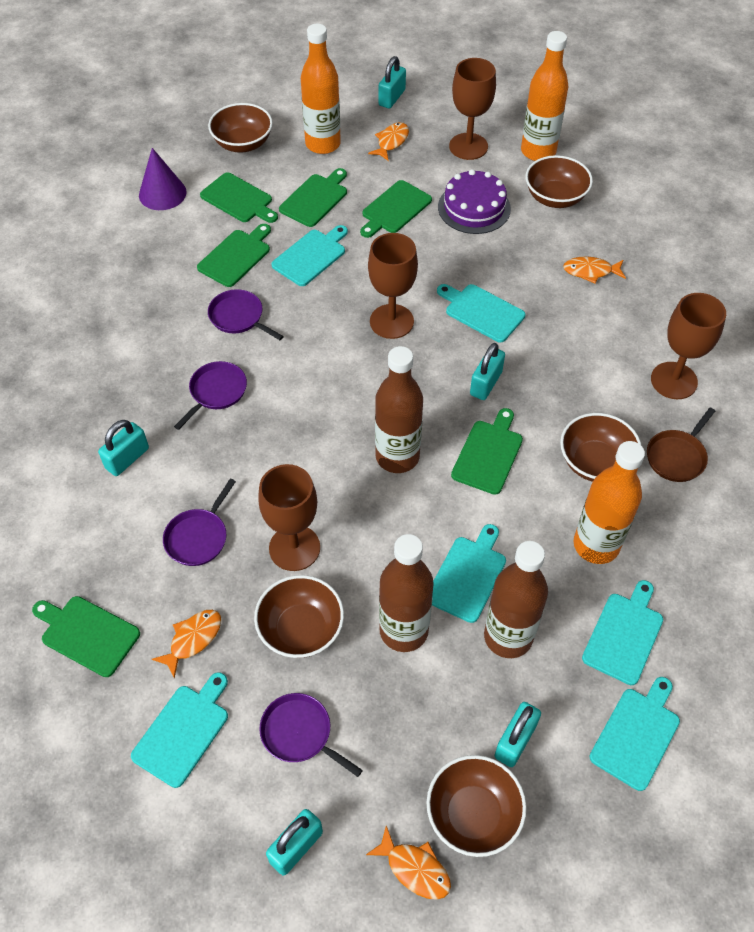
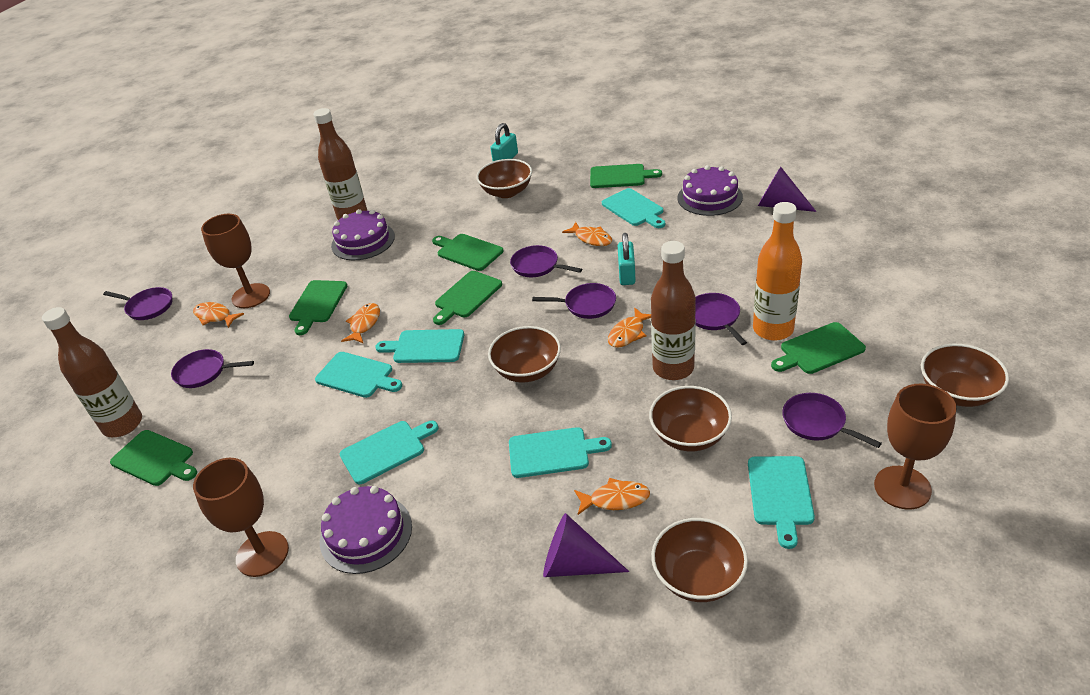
brown goblet: 4 -> 3
brown pan: 1 -> 0
orange bottle: 3 -> 1
orange fish: 4 -> 5
purple cake: 1 -> 3
purple cone: 1 -> 2
purple pan: 4 -> 6
turquoise padlock: 5 -> 2

